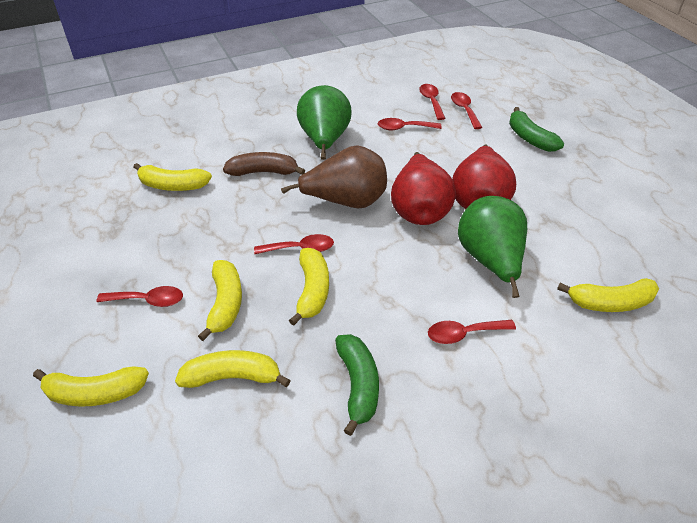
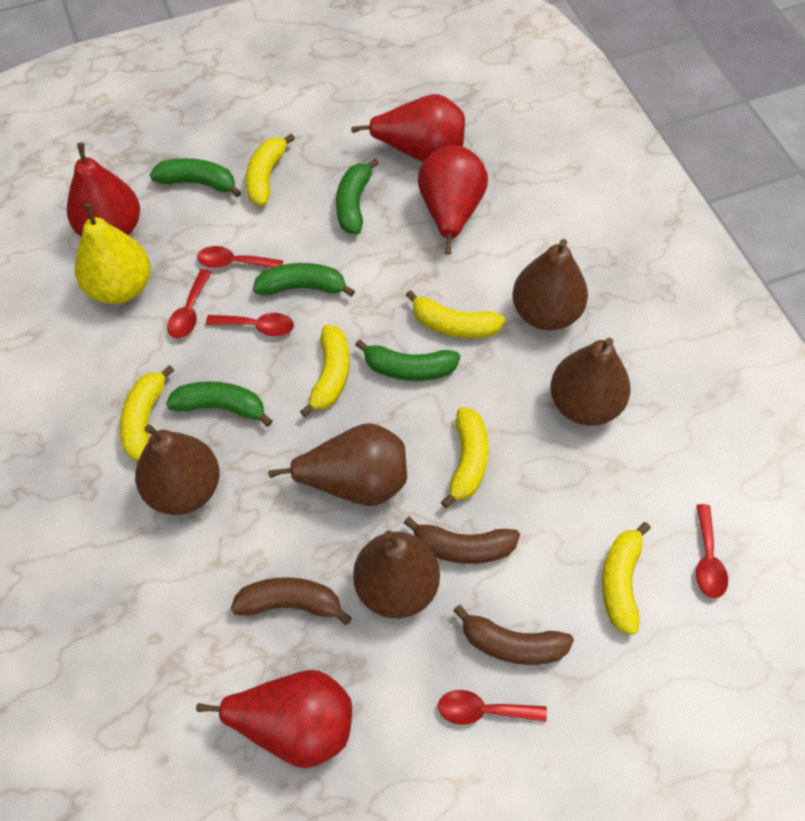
brown banana: 1 -> 3
brown pear: 1 -> 5
green banana: 2 -> 5
green pear: 2 -> 0
red pear: 2 -> 4
red spoon: 6 -> 5
yellow pear: 0 -> 1

